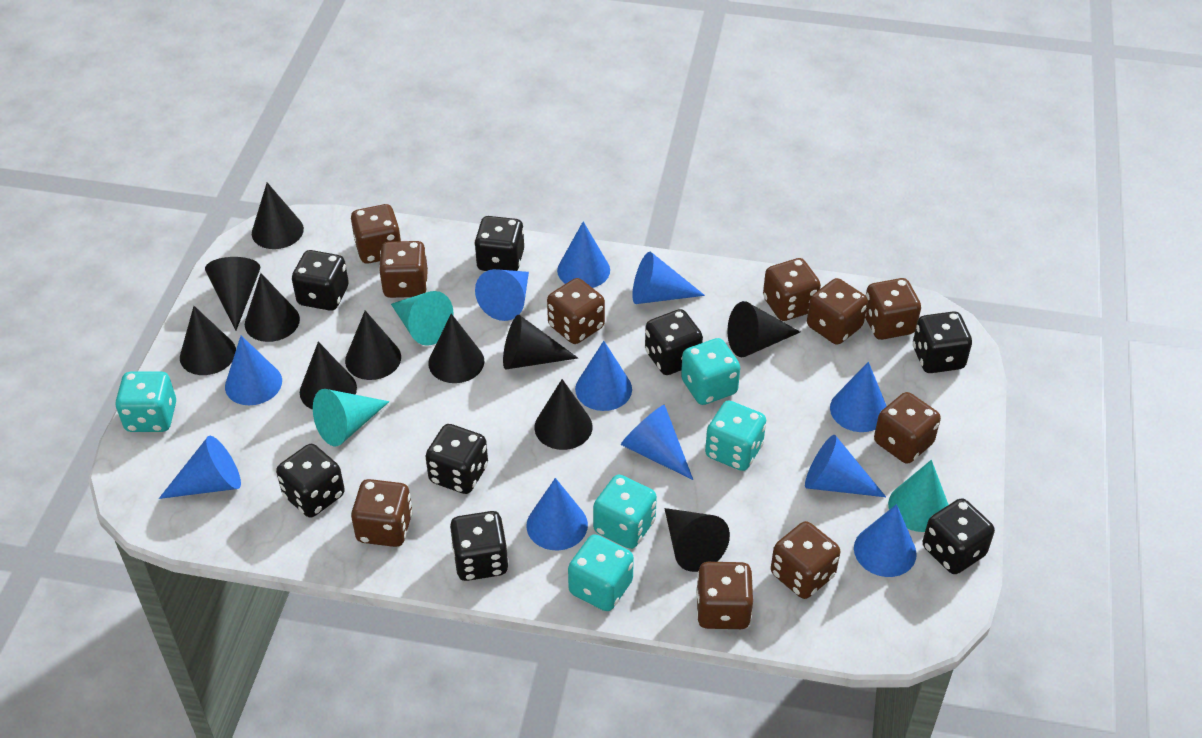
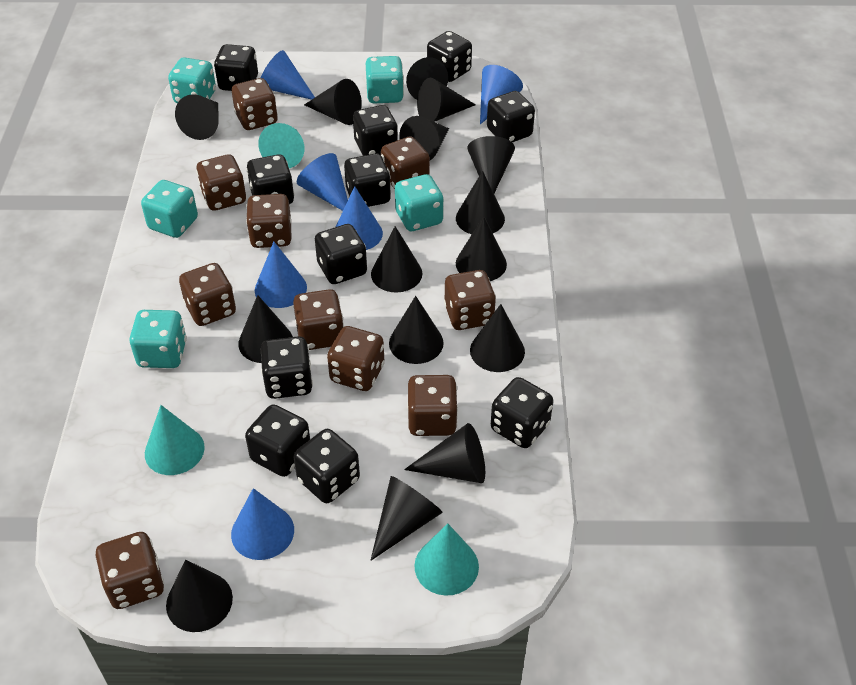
black cone: 11 -> 15
black dice: 8 -> 11
blue cone: 11 -> 6

